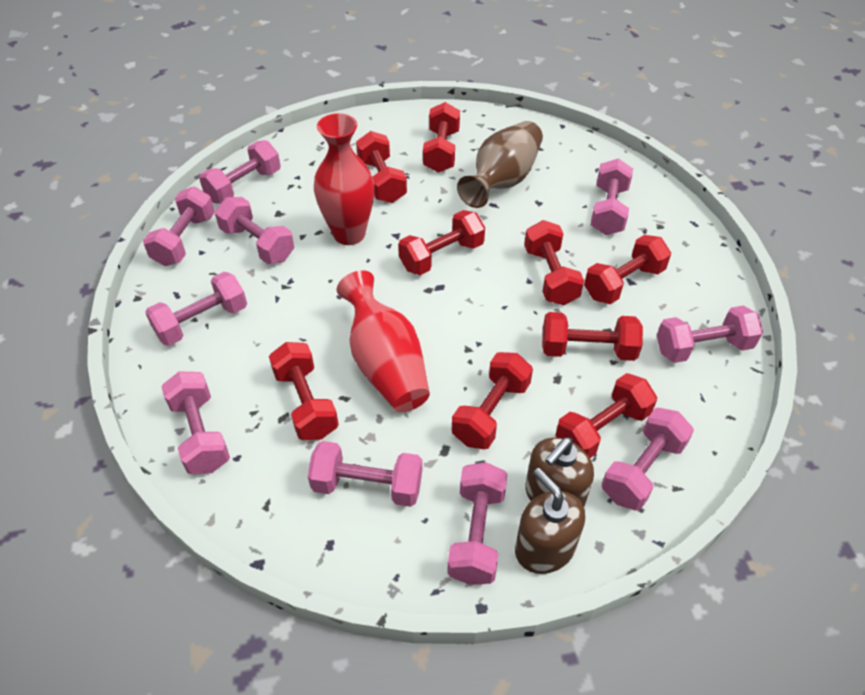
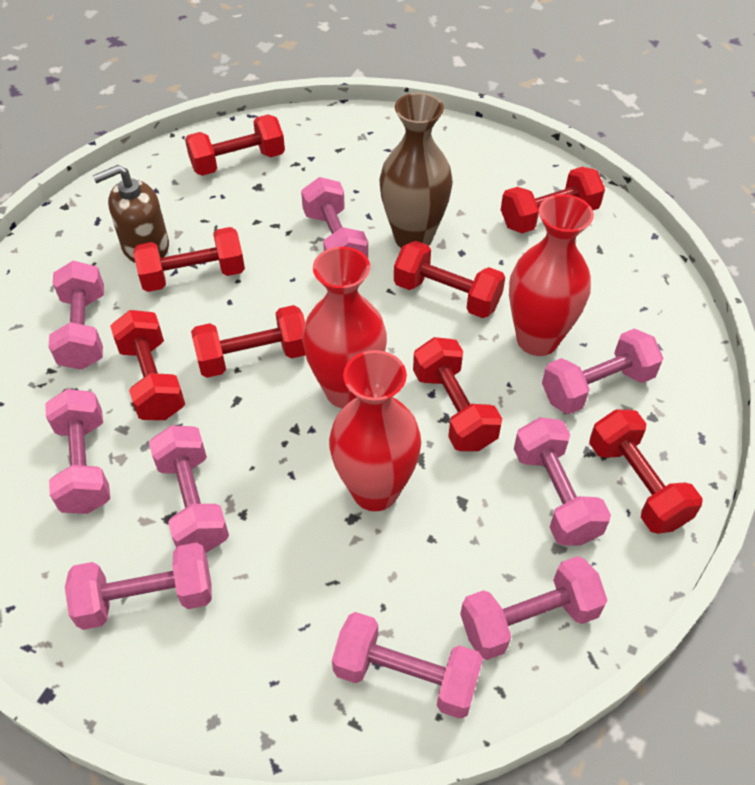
brown soap dispenser: 2 -> 1
pink dumbbell: 10 -> 9
red dumbbell: 9 -> 8
red vase: 2 -> 3

